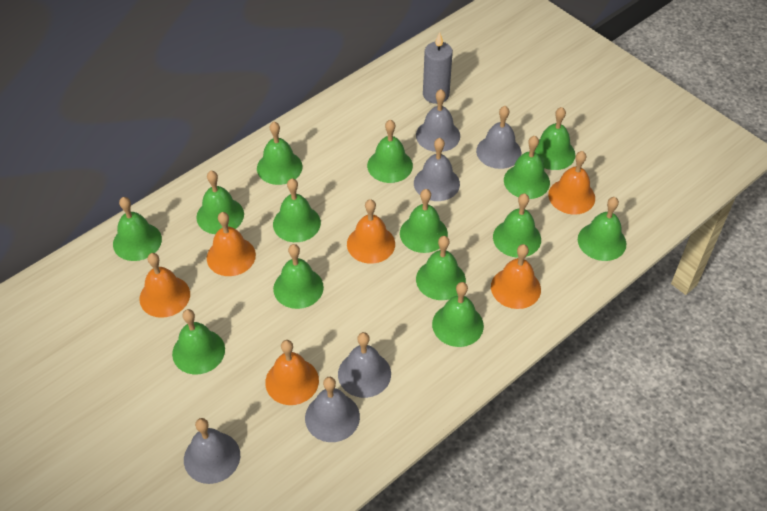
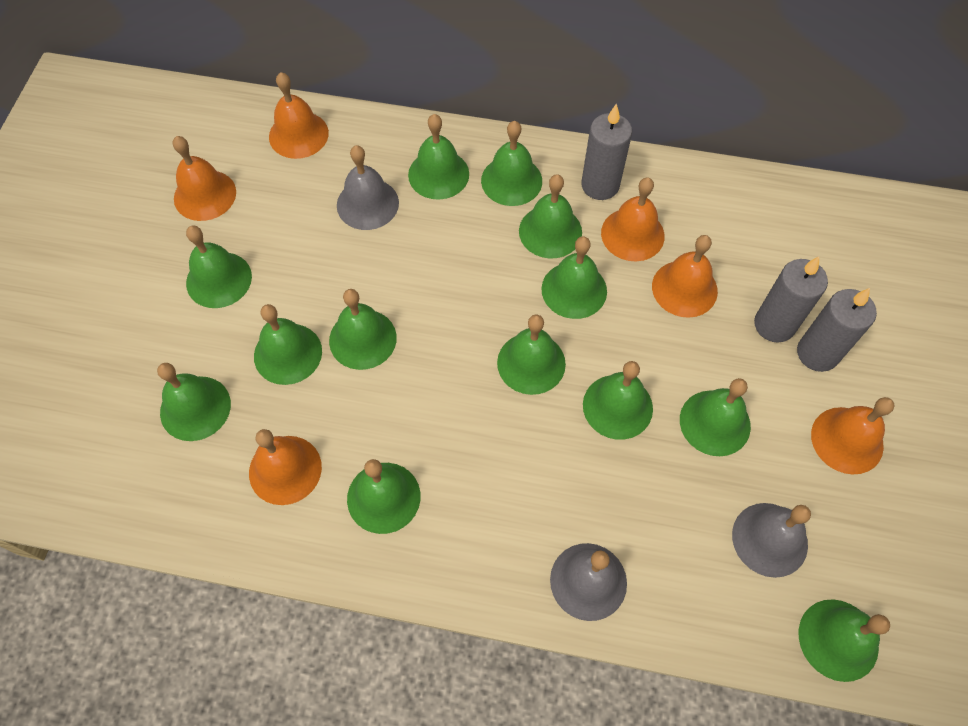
green bell: 14 -> 13
grey bell: 6 -> 3
grey candle: 1 -> 3

